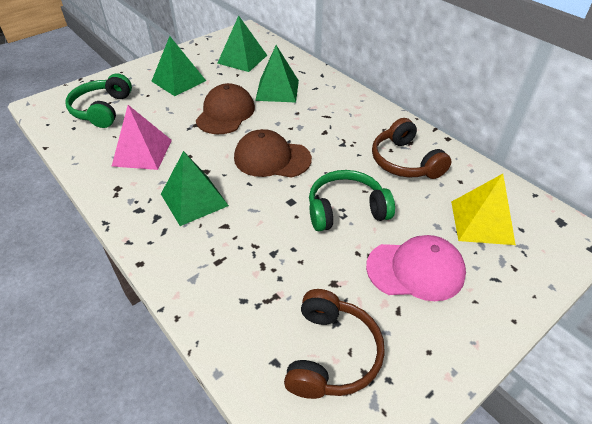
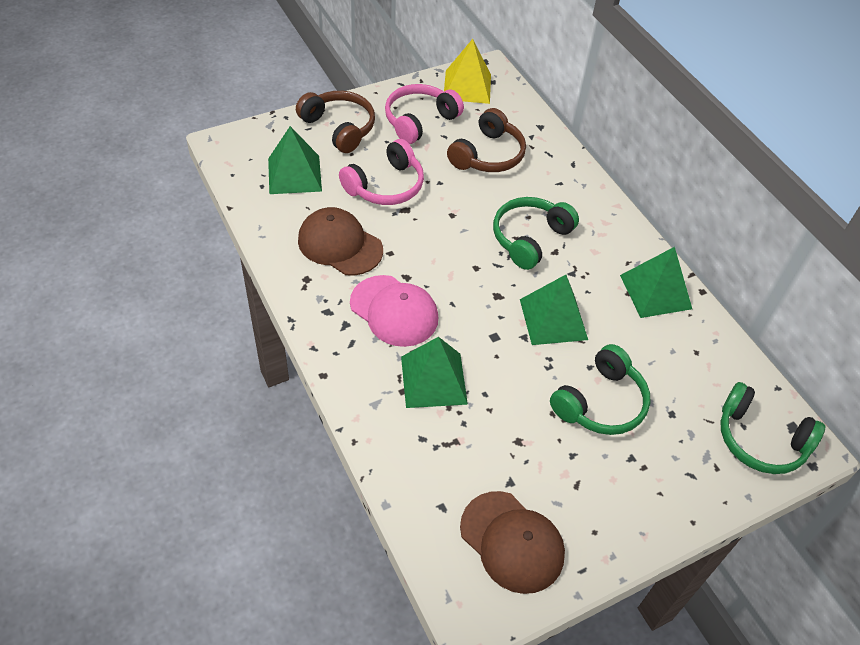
green headphones: 2 -> 3
pink headphones: 0 -> 2
pink pyramid: 1 -> 0

